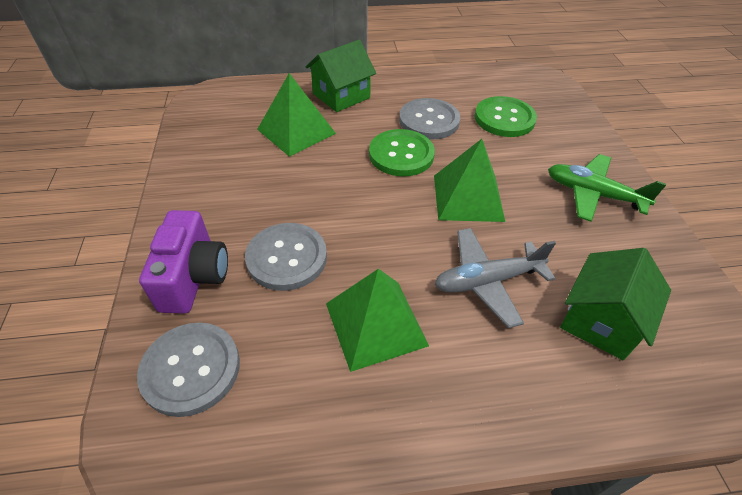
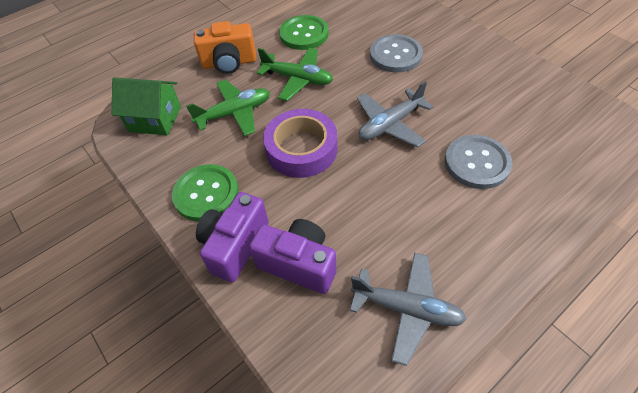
green house: 2 -> 1
green plane: 1 -> 2
green pyramid: 3 -> 0
grey button: 3 -> 2
grey plane: 1 -> 2
orange camera: 0 -> 1
purple camera: 1 -> 2
purple tape: 0 -> 1

